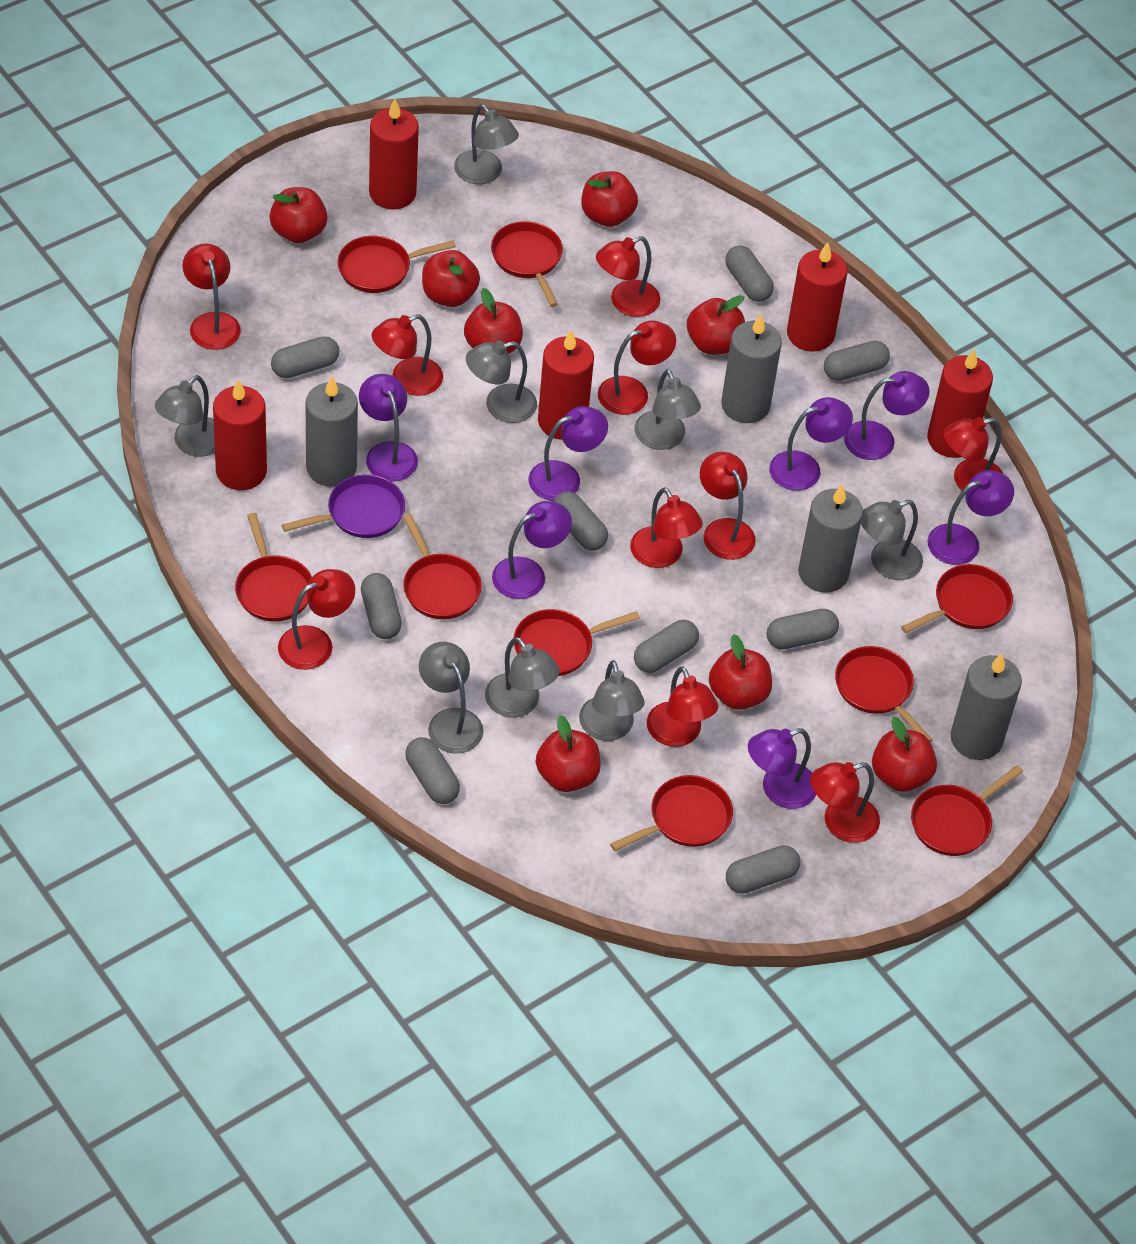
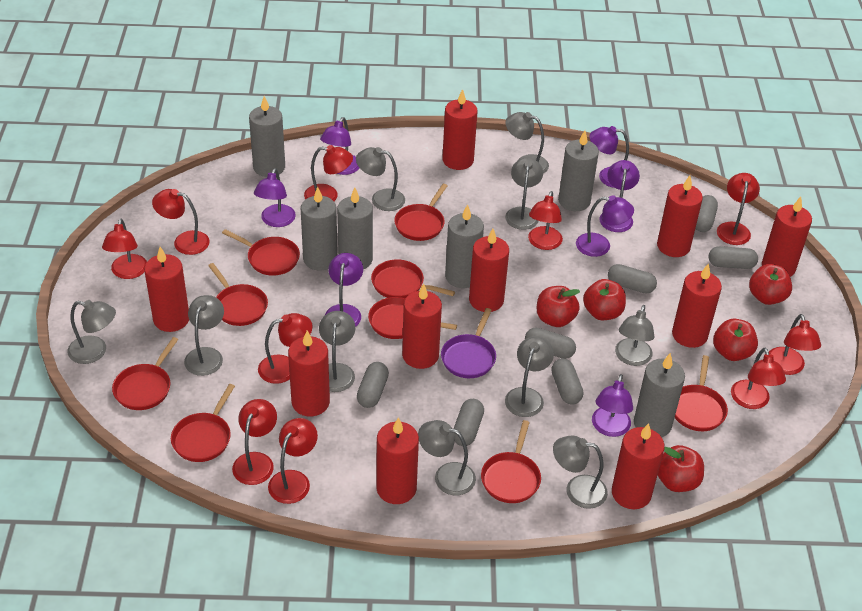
grey candle: 4 -> 6
grey capsule: 9 -> 7
grey lamp: 8 -> 10
red apple: 8 -> 5
red candle: 5 -> 10

